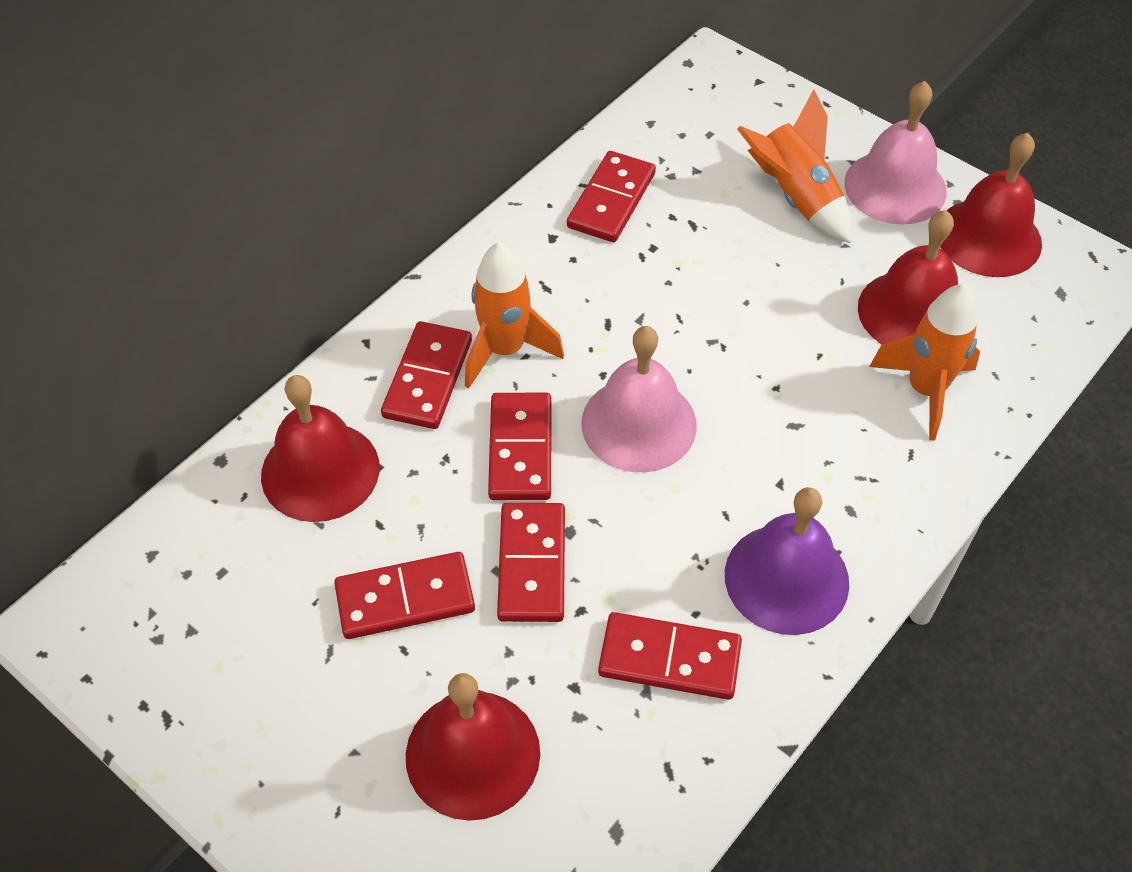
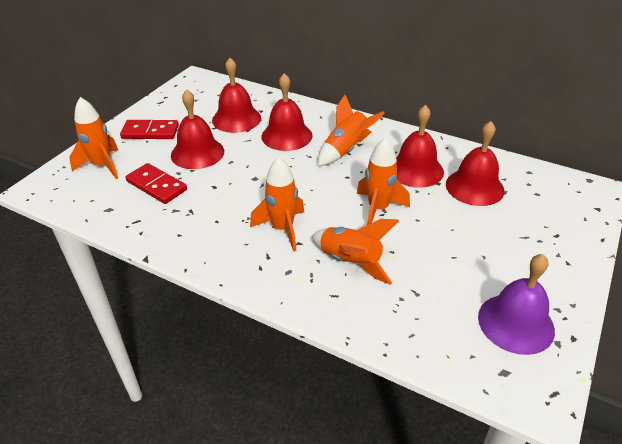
orange rocket: 3 -> 5
pink bell: 2 -> 0
red bell: 4 -> 5
red domino: 6 -> 2

